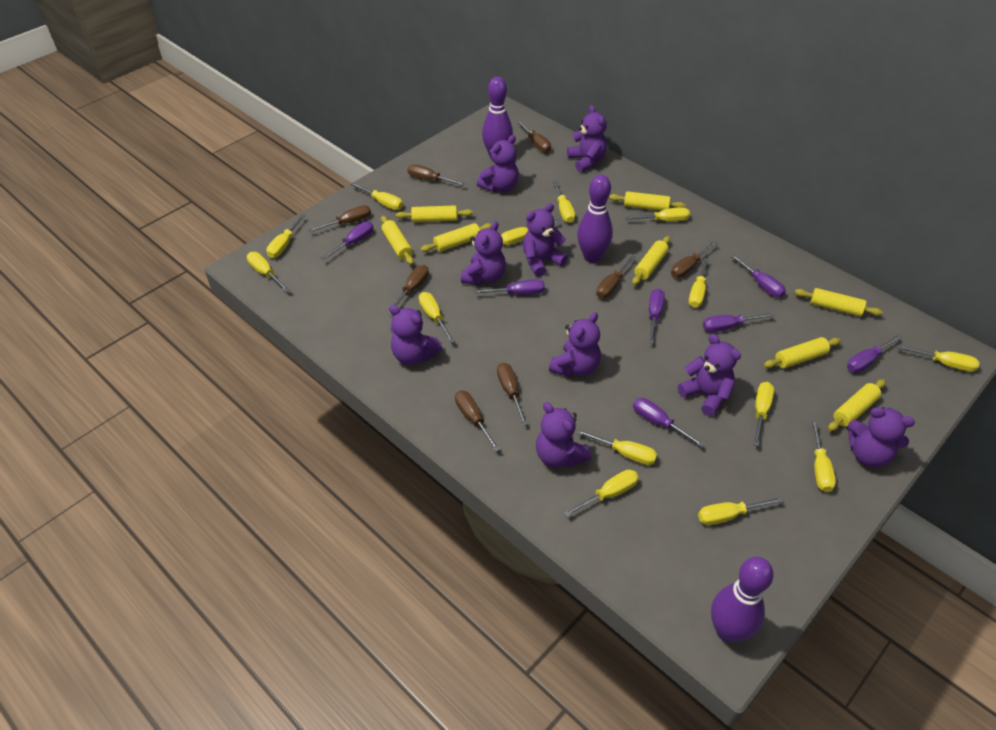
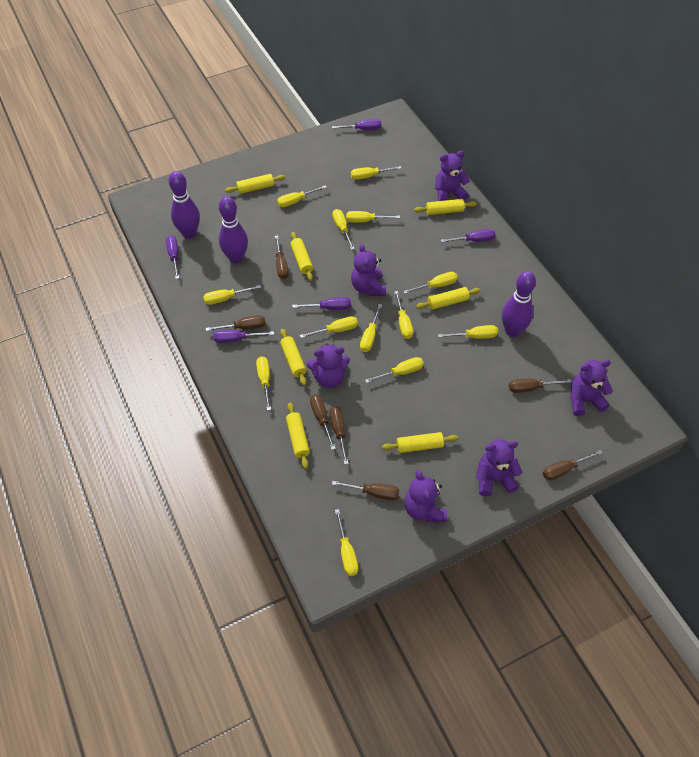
brown screwdriver: 8 -> 7
purple screwdriver: 7 -> 5
purple teddy bear: 9 -> 6
yellow rolling pin: 8 -> 7
yellow screwdriver: 14 -> 13

